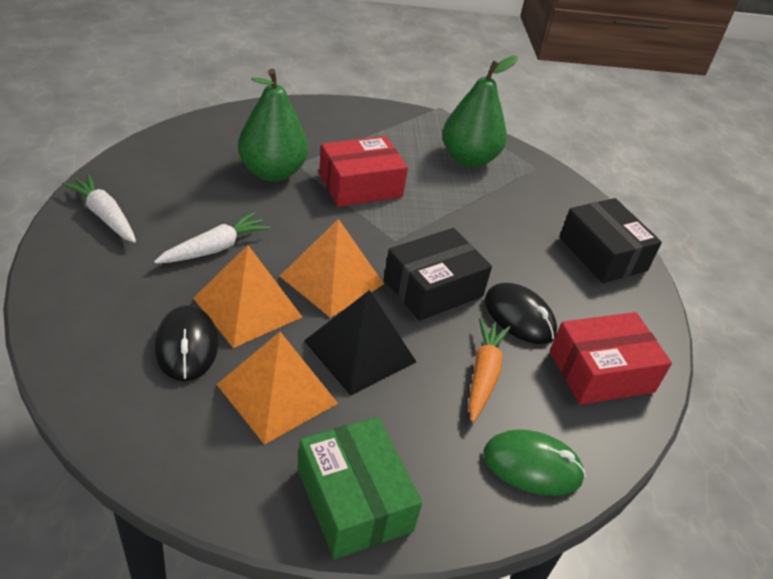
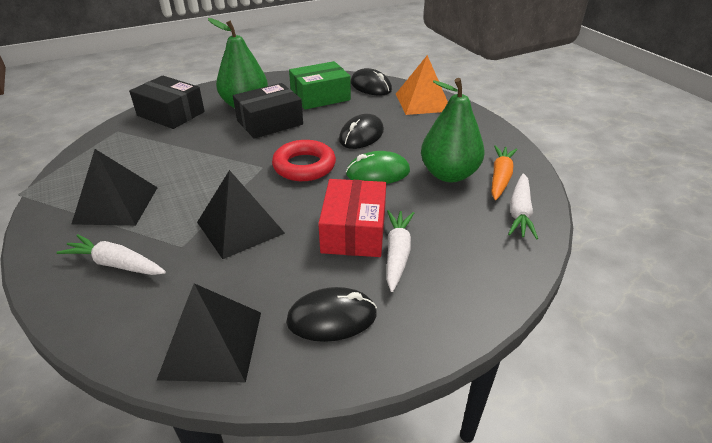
black mouse: 2 -> 3
black pyramid: 1 -> 3
orange pyramid: 3 -> 1
red box: 2 -> 1
red ring: 0 -> 1
white carrot: 2 -> 3

